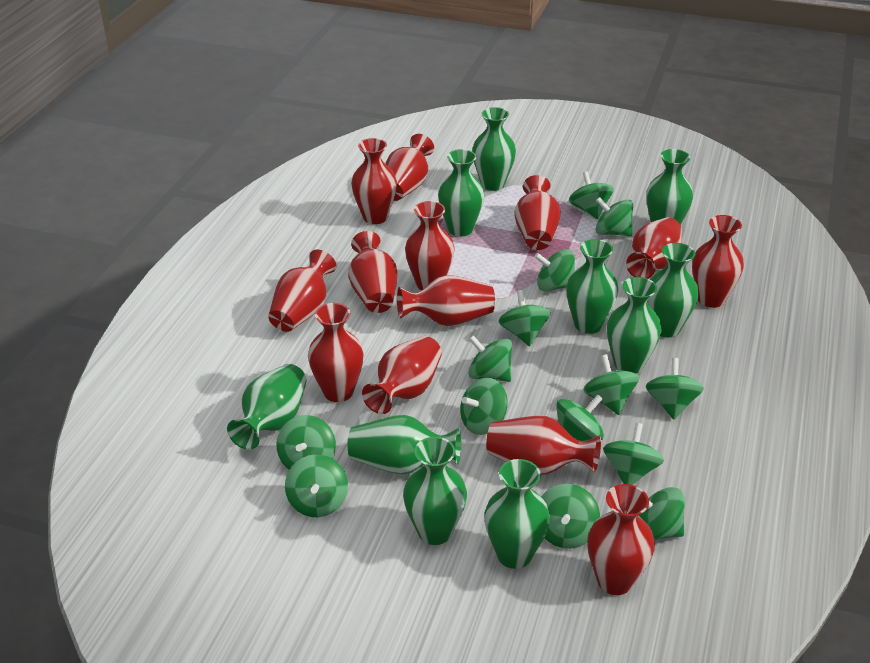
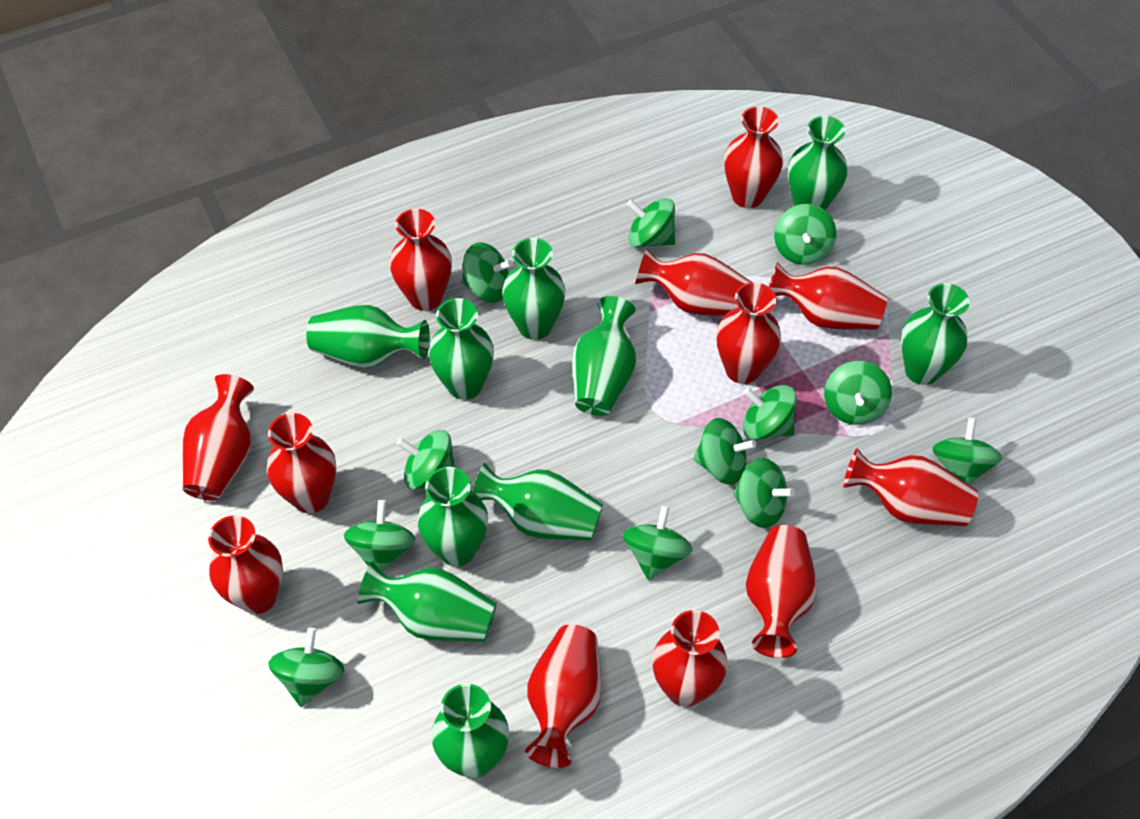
green spinning top: 14 -> 12
red vase: 13 -> 12

